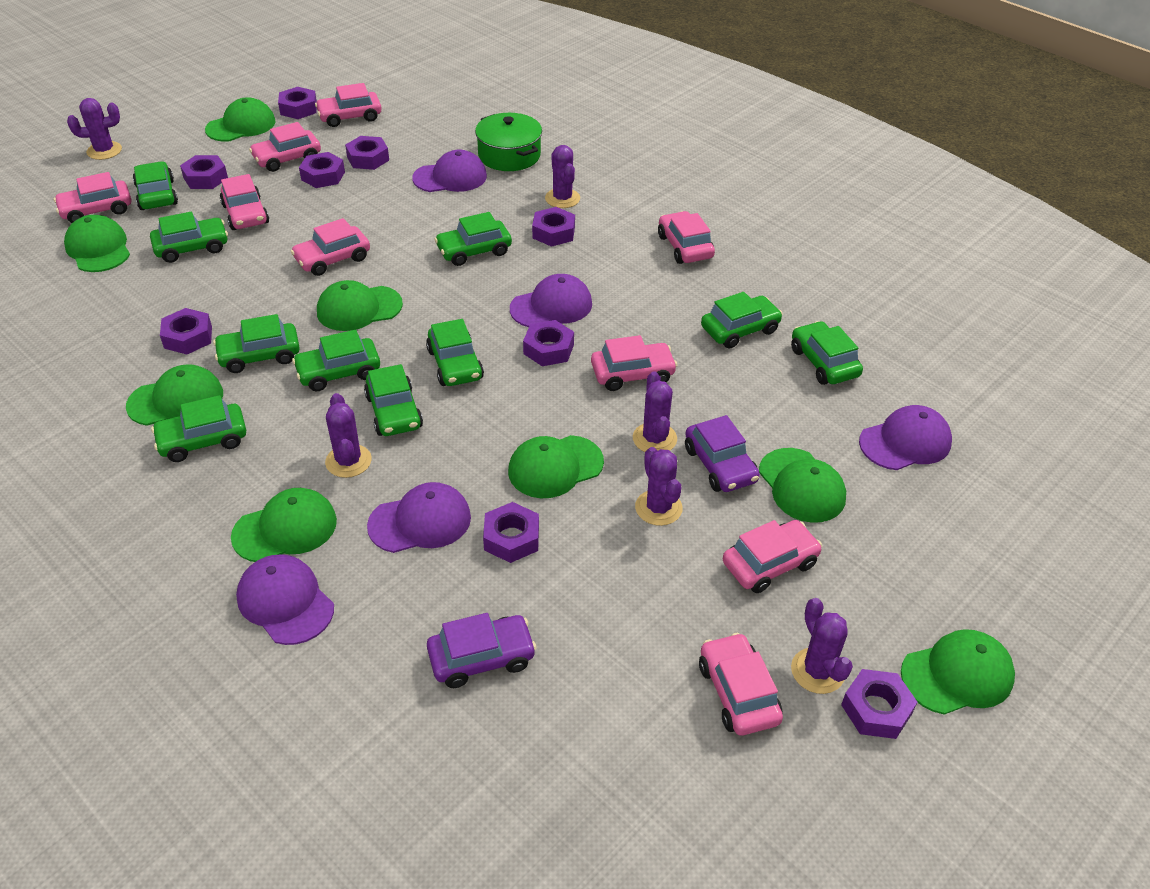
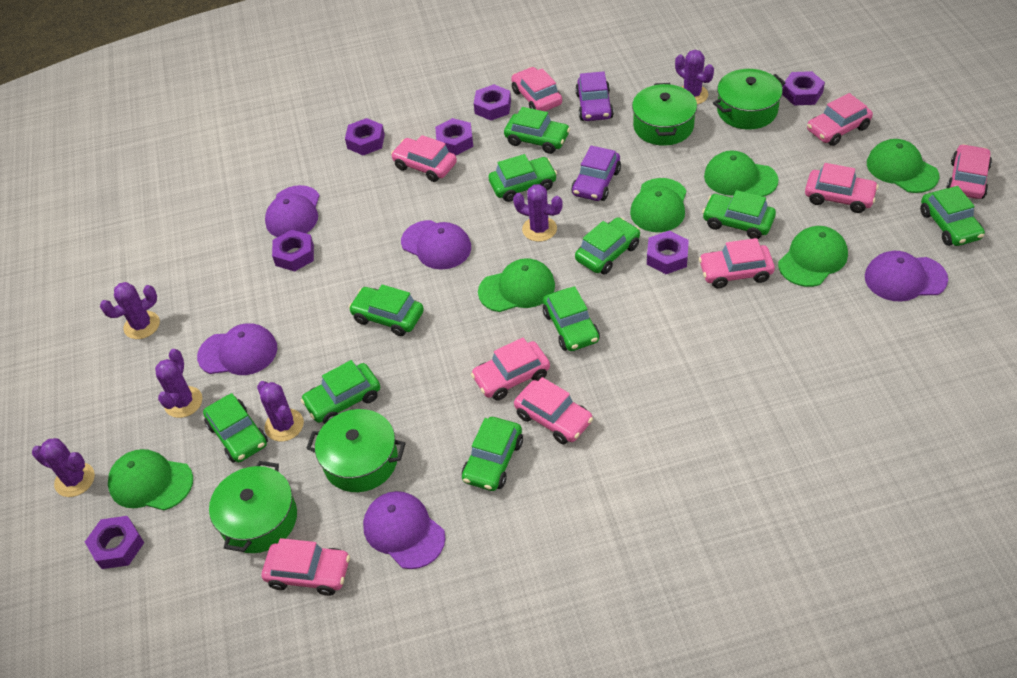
green cap: 8 -> 6
green pot: 1 -> 4
purple nut: 9 -> 7

